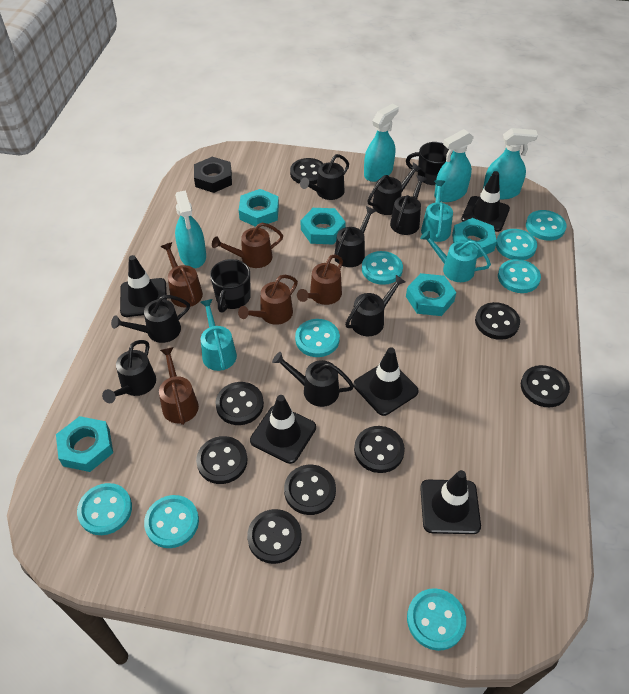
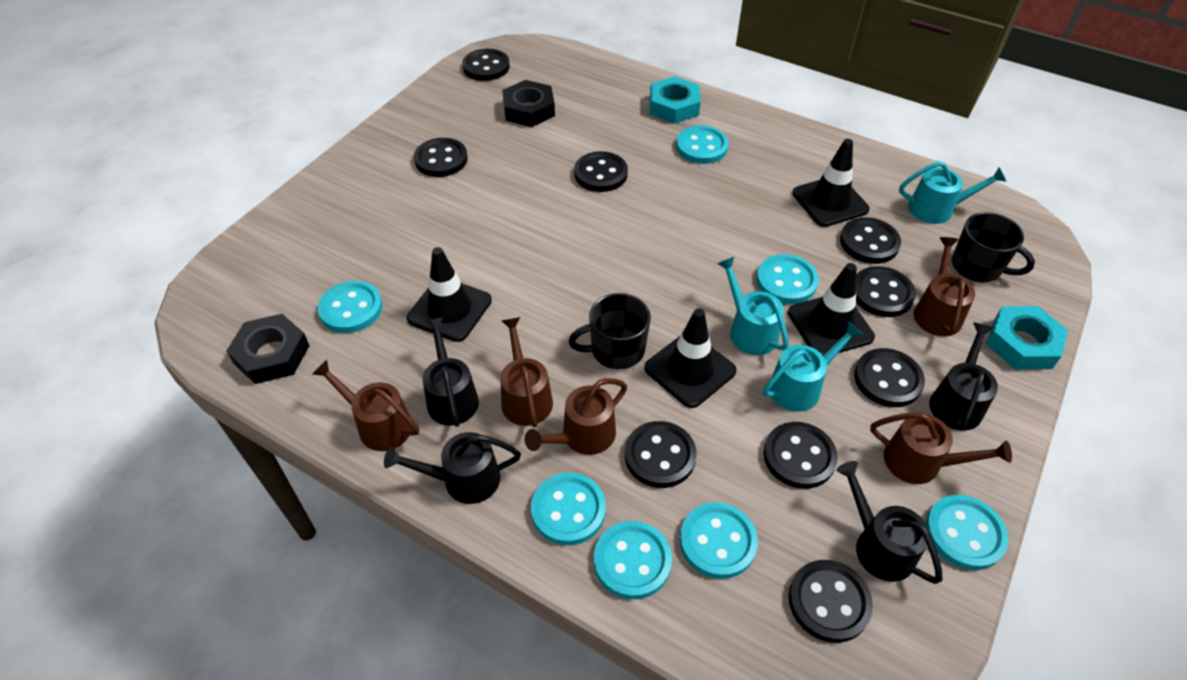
black button: 8 -> 9
black nut: 1 -> 2
black traffic cone: 5 -> 4
black watering can: 8 -> 4
turquoise button: 8 -> 7
turquoise nut: 5 -> 2
turquoise spray bottle: 4 -> 0

